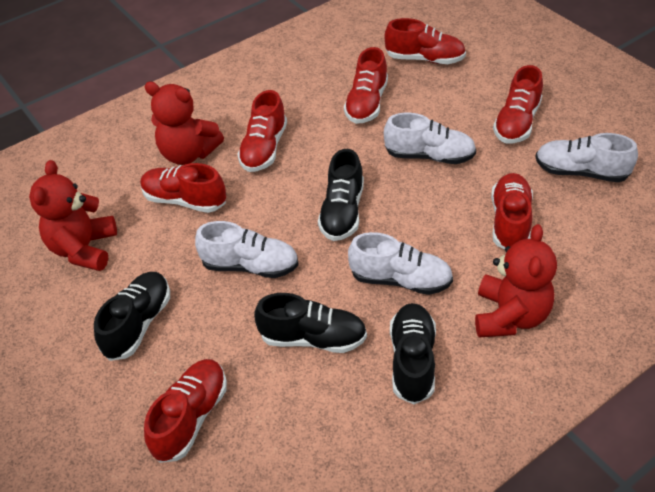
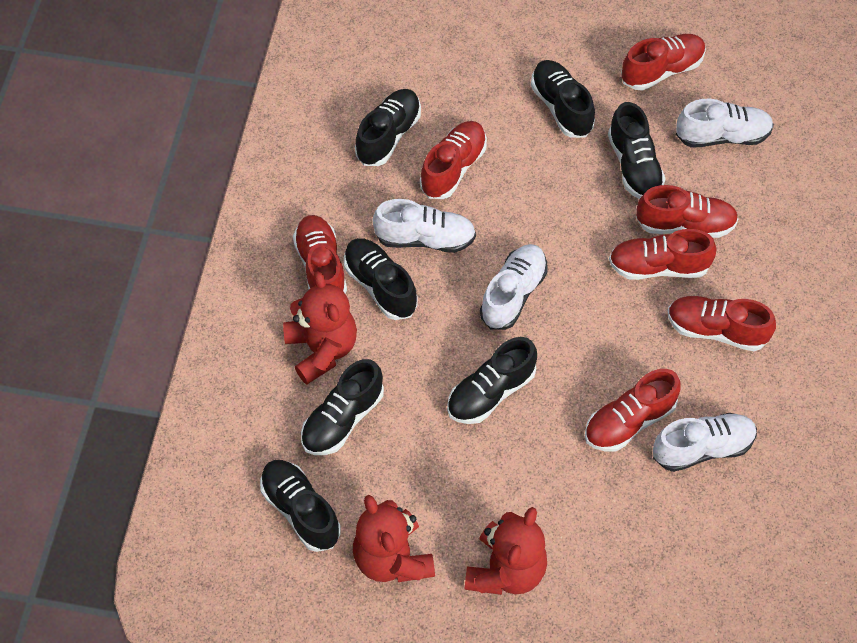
black shoe: 4 -> 7

